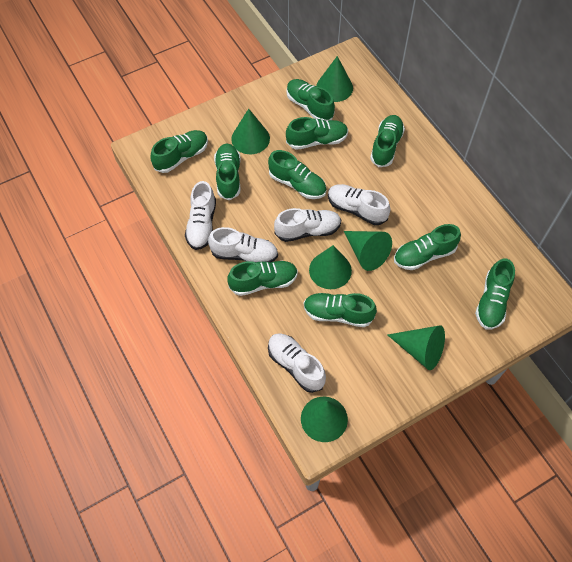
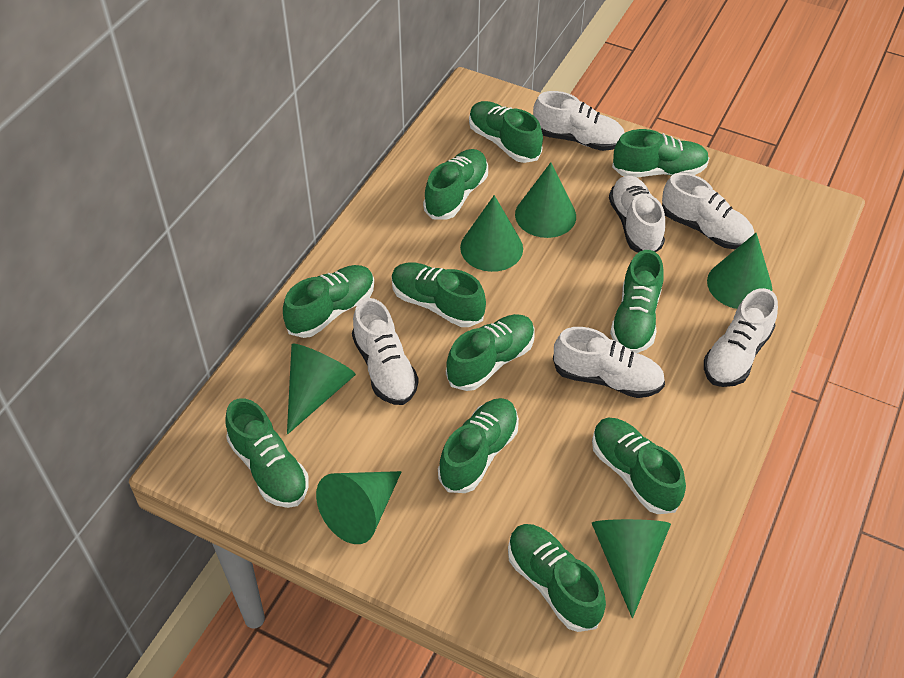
green shoe: 10 -> 11
white shoe: 5 -> 6

